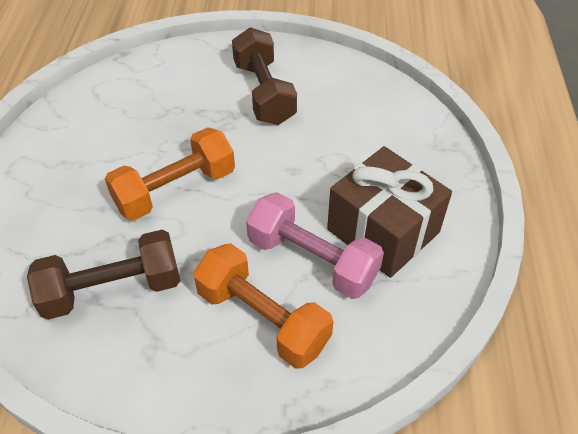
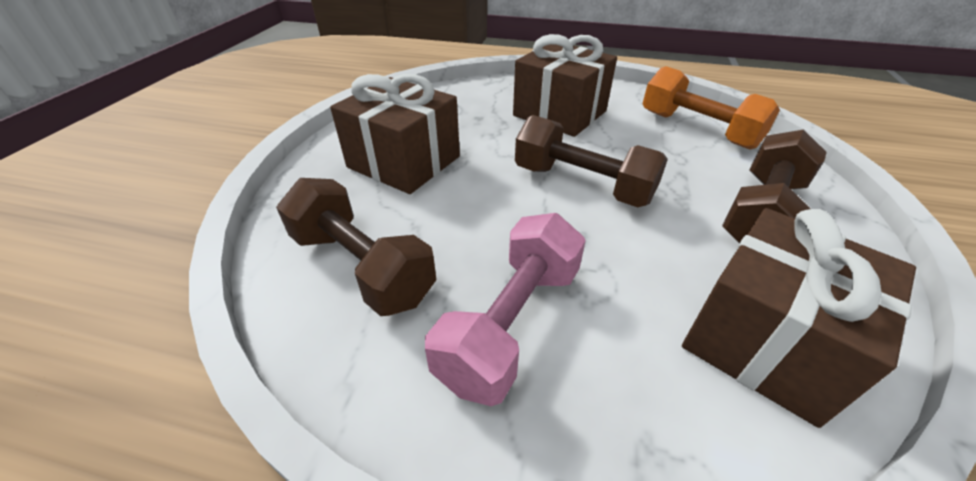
brown dumbbell: 2 -> 3
brown gift: 1 -> 3
orange dumbbell: 2 -> 1

